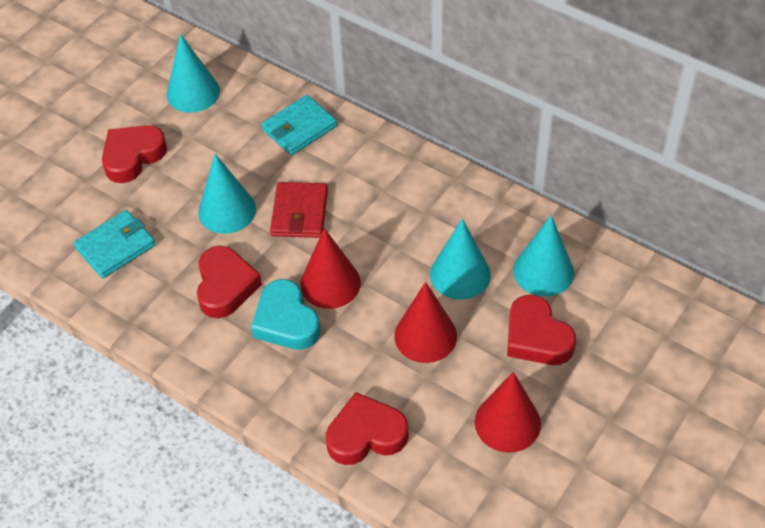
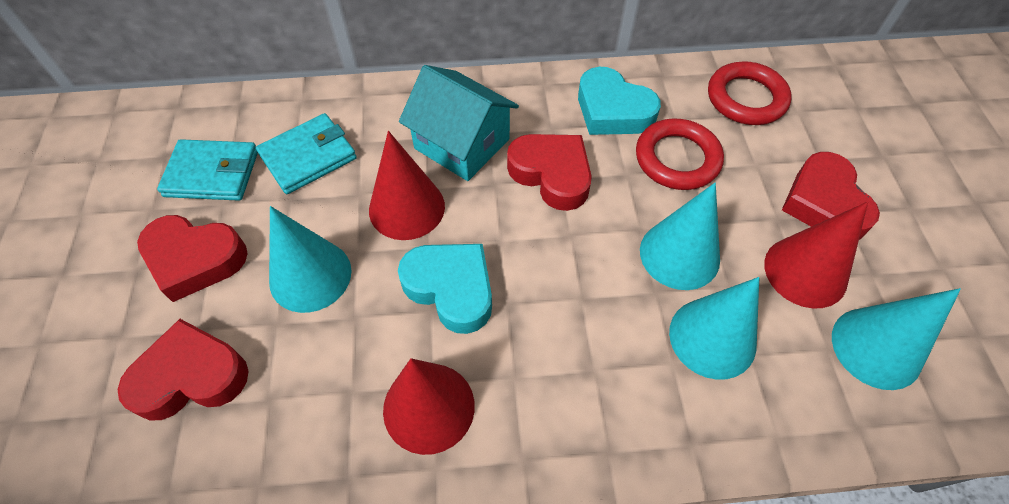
red ring: 0 -> 2
red wallet: 1 -> 0
turquoise heart: 1 -> 2
turquoise house: 0 -> 1

